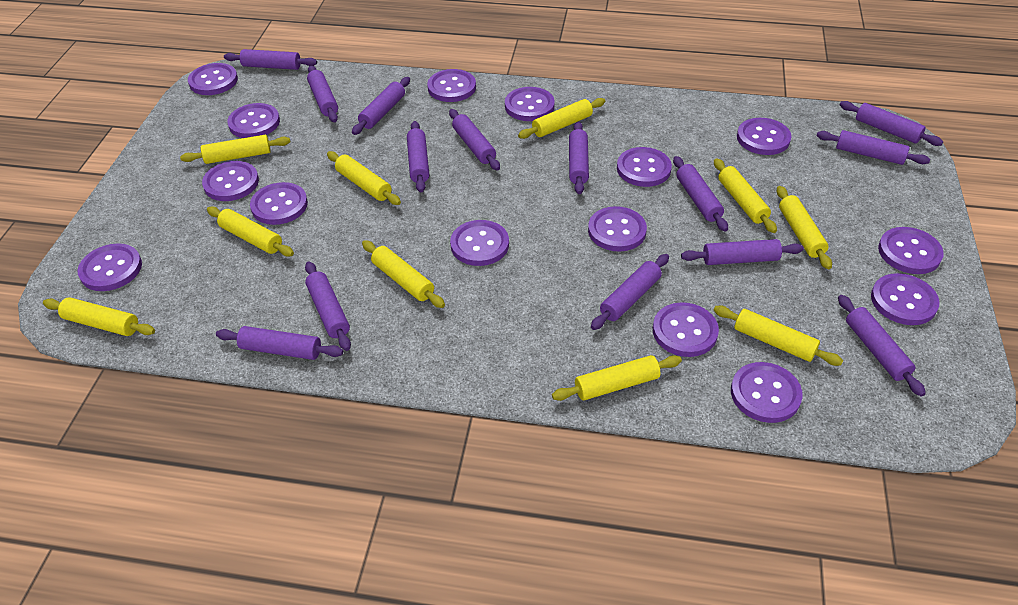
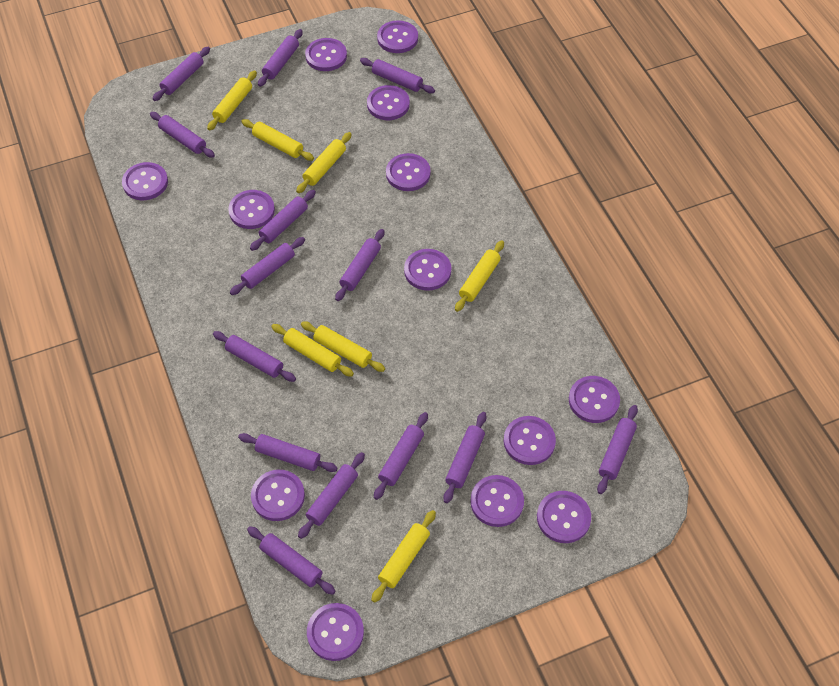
purple button: 15 -> 13
yellow rolling pin: 10 -> 7

